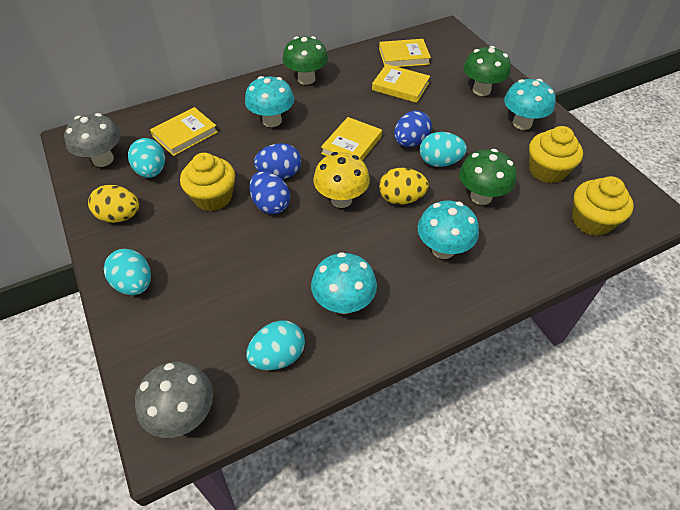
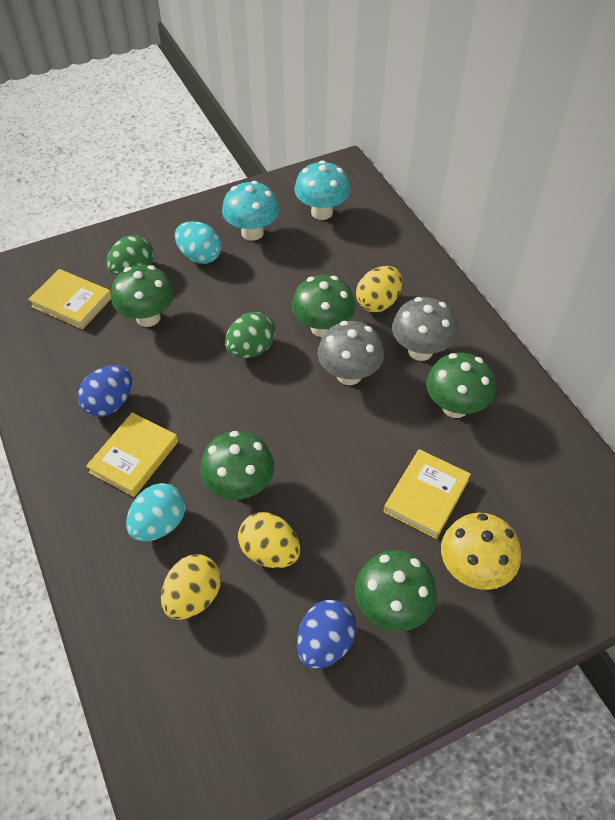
blue egg: 3 -> 2
green egg: 0 -> 2
green mushroom: 3 -> 5
turquoise egg: 4 -> 2
turquoise mushroom: 4 -> 2
yellow book: 4 -> 3
yellow cupcake: 3 -> 0
yellow egg: 2 -> 3

